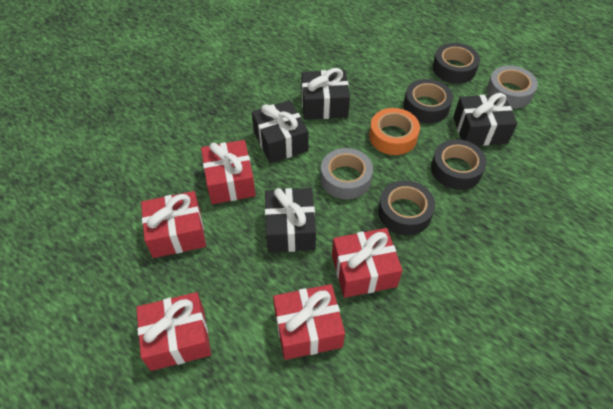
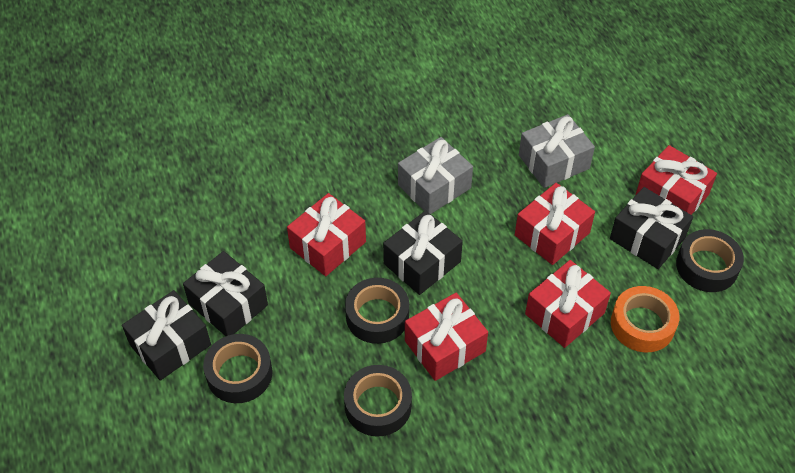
grey gift: 0 -> 2
grey tape: 2 -> 0

